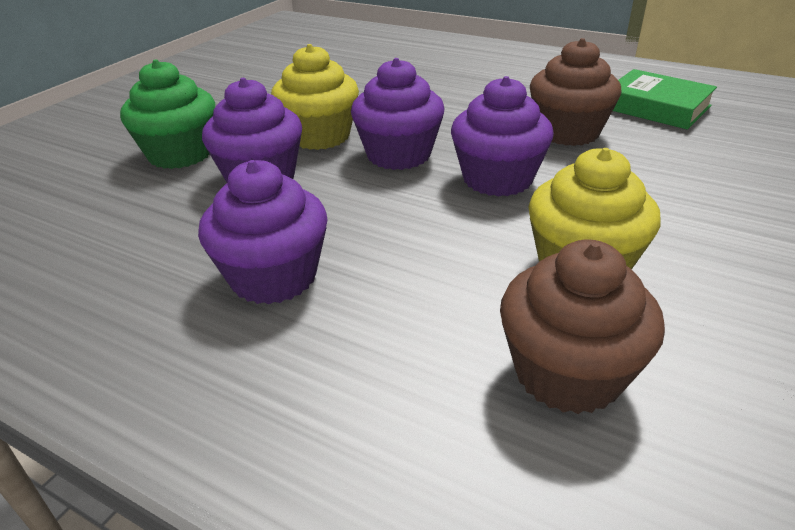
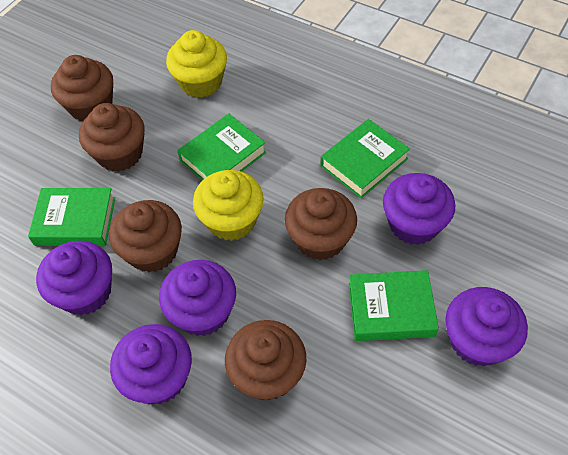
brown cupcake: 2 -> 5
green book: 1 -> 4
green cupcake: 1 -> 0
purple cupcake: 4 -> 5

